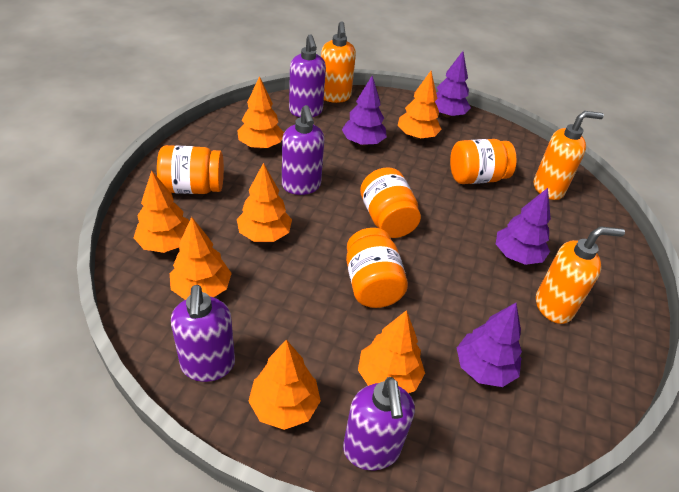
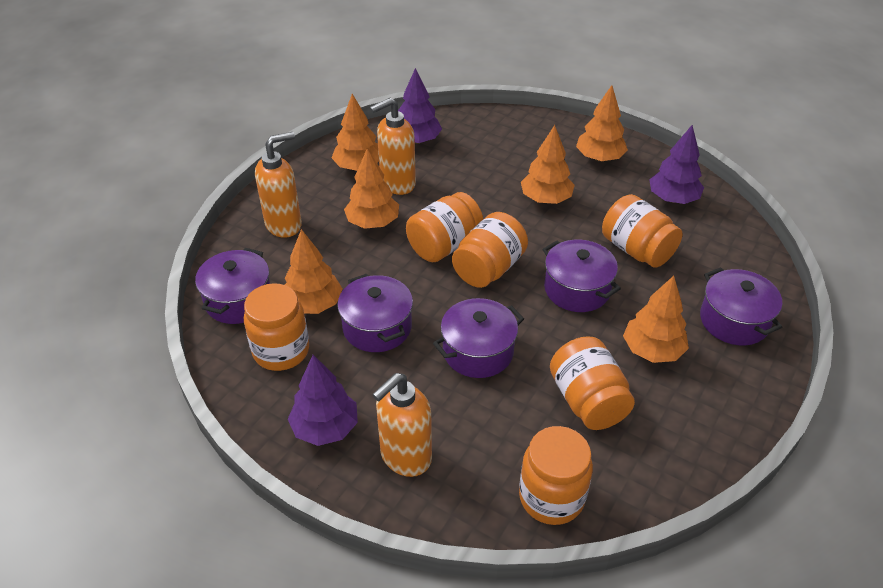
orange jar: 4 -> 6
orange tree: 7 -> 6
purple pot: 0 -> 5
purple soap dispenser: 4 -> 0
purple tree: 4 -> 3

